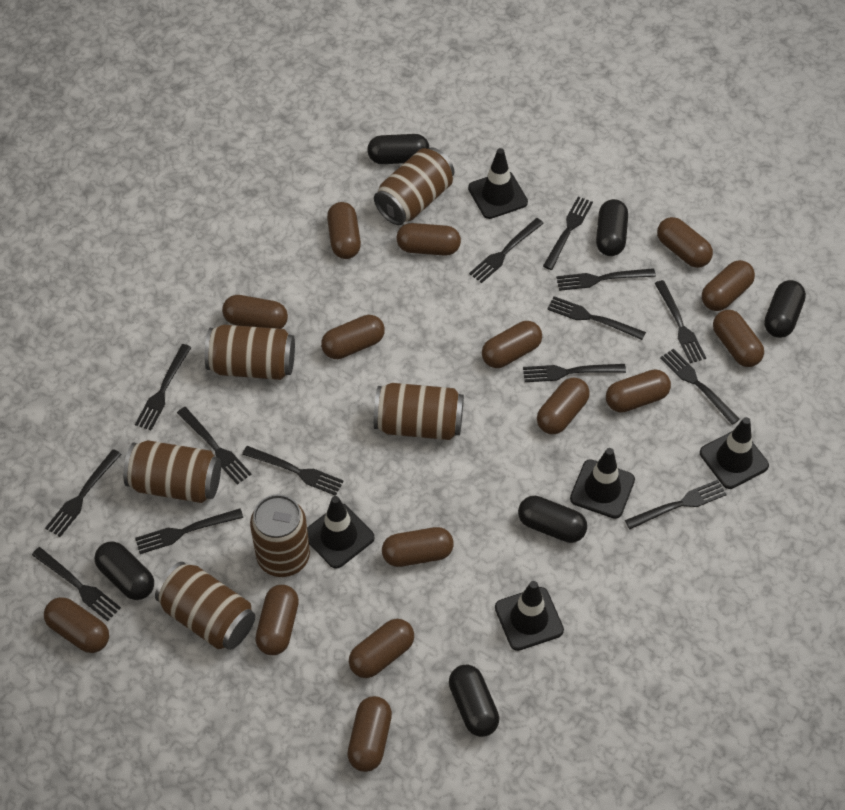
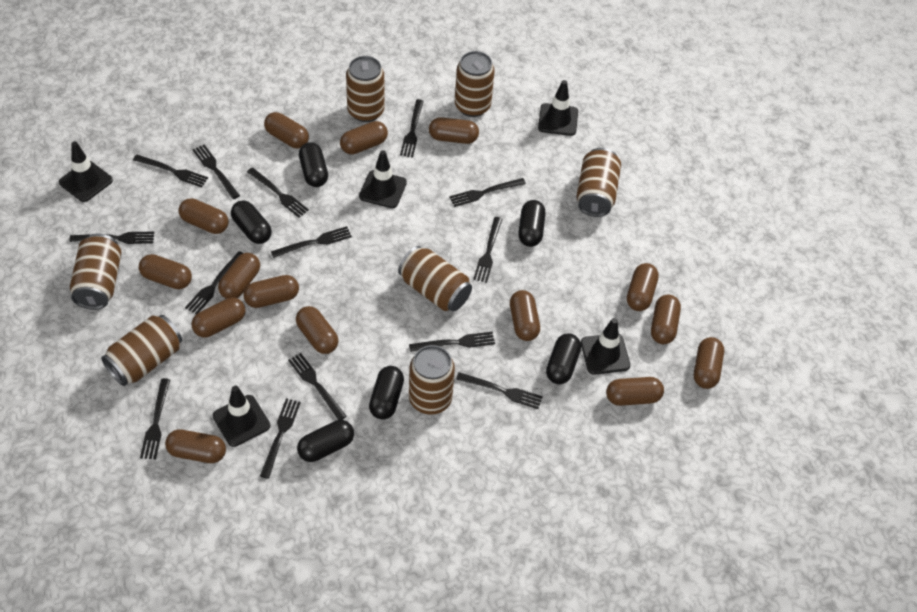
brown can: 6 -> 7

